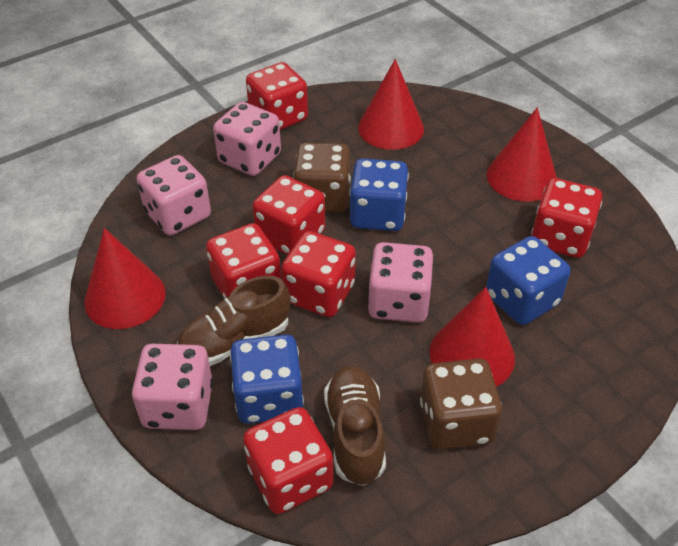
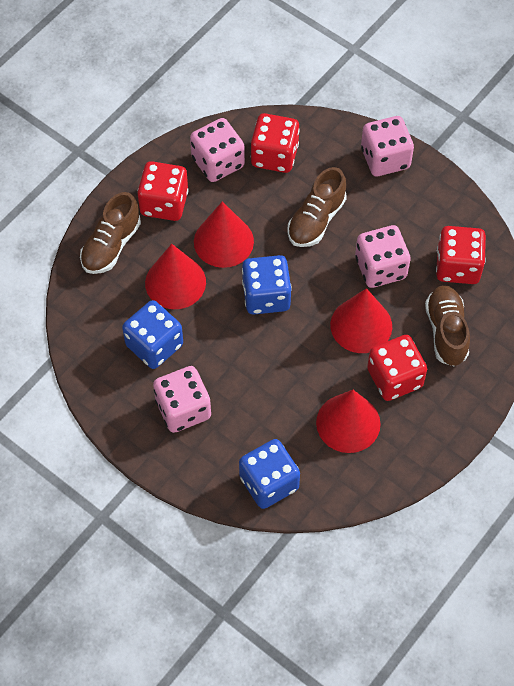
brown dice: 2 -> 0
brown shoe: 2 -> 3
red dice: 6 -> 4

